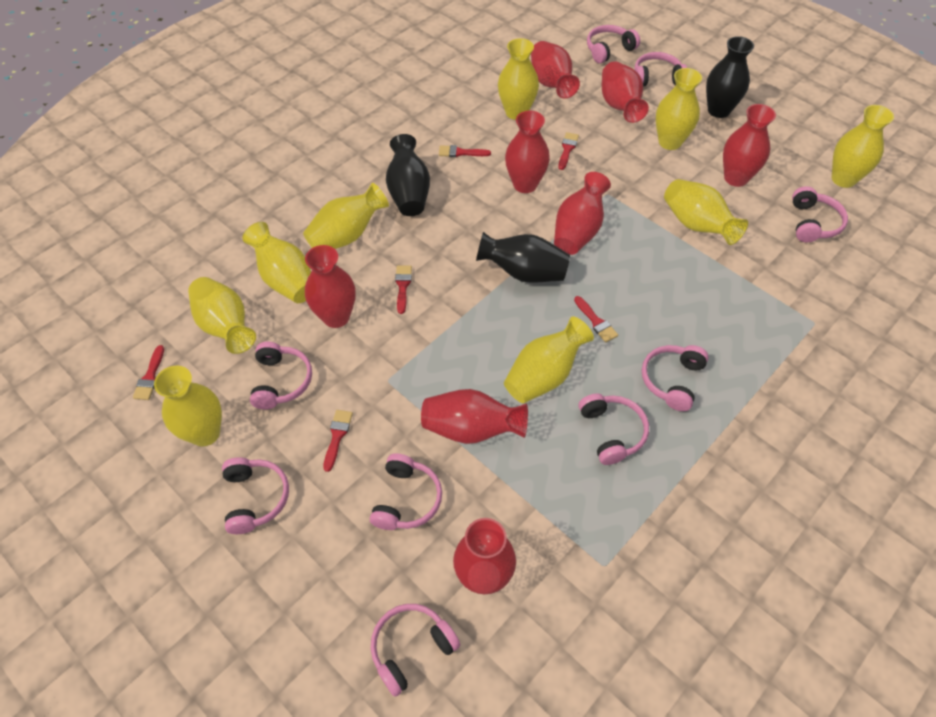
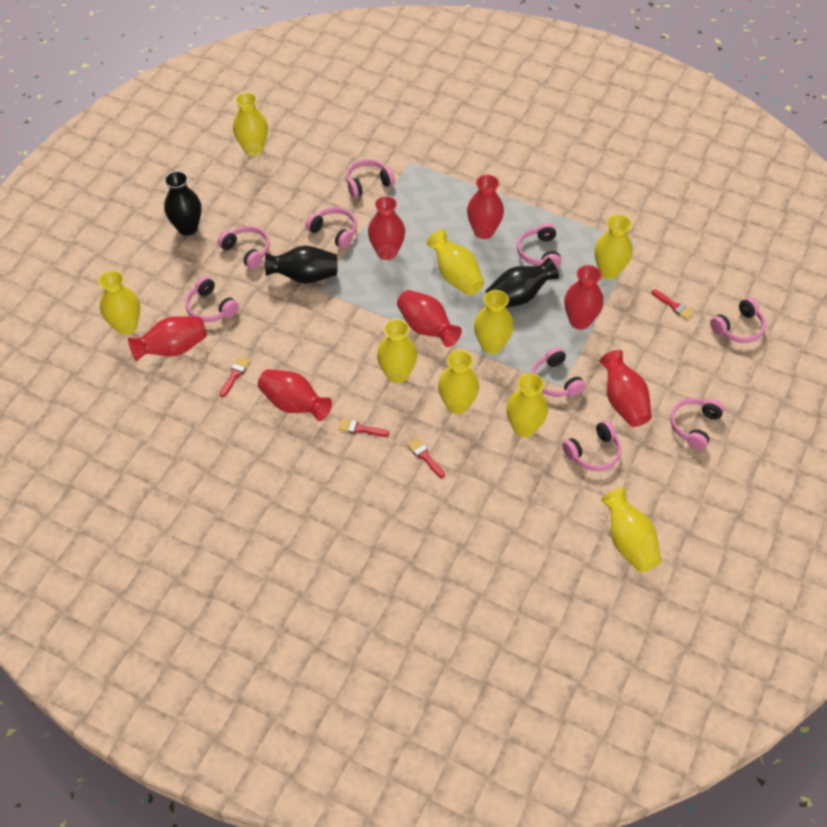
red brush: 6 -> 4
red vase: 8 -> 7

